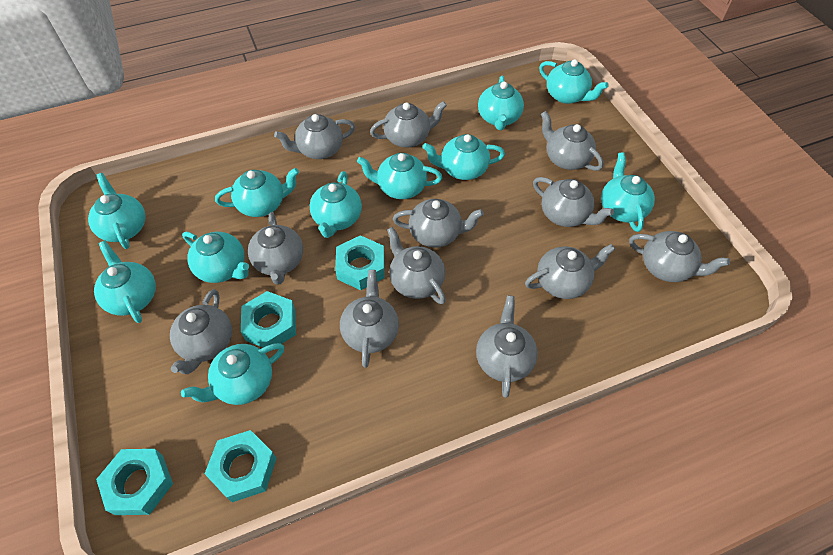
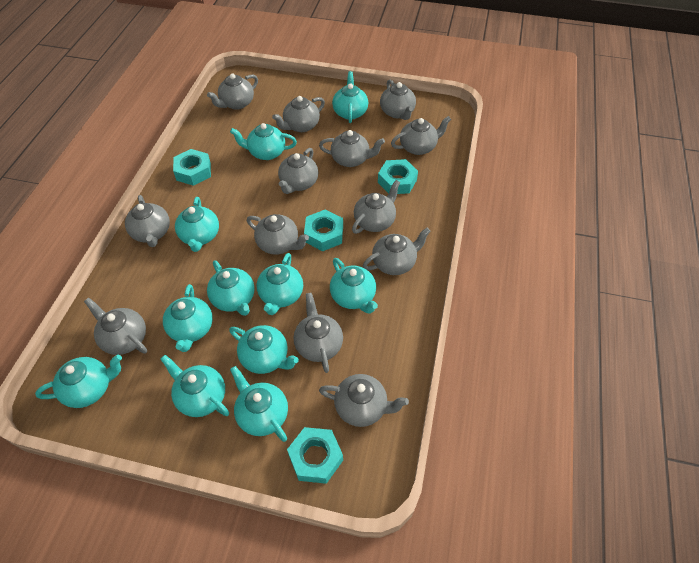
grey teapot: 12 -> 13

